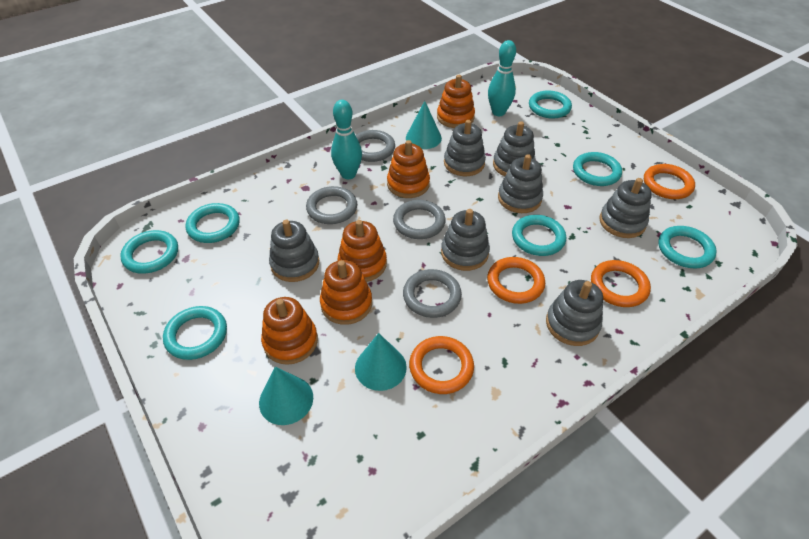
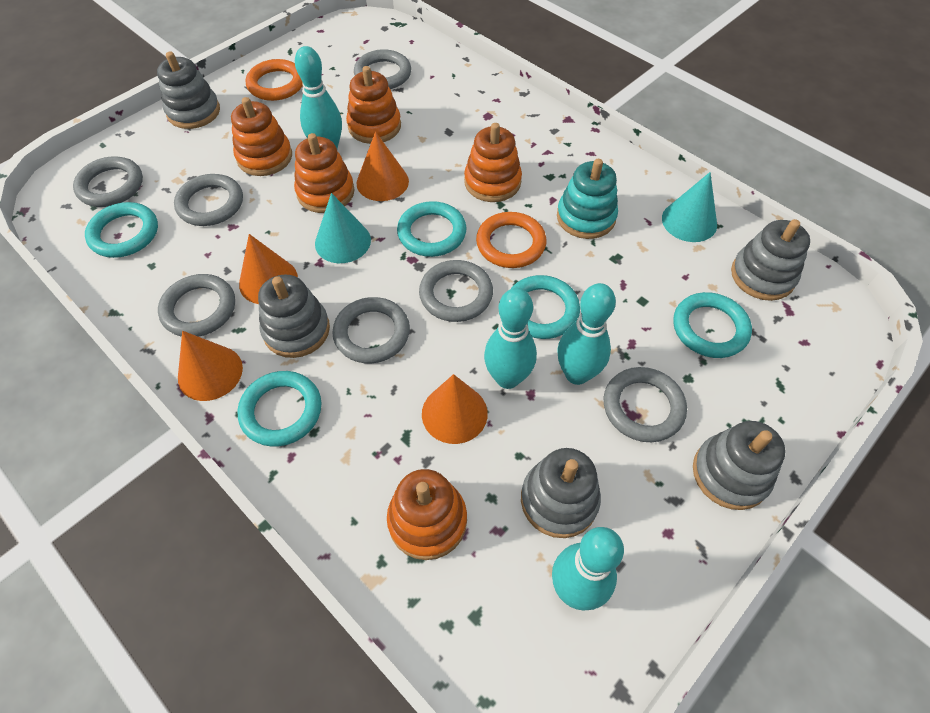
grey ring: 4 -> 7
grey stacking toy: 7 -> 5
orange cone: 0 -> 4
orange ring: 4 -> 2
turquoise bowling pin: 2 -> 4
turquoise cone: 3 -> 2
turquoise ring: 7 -> 5
turquoise stacking toy: 0 -> 1

